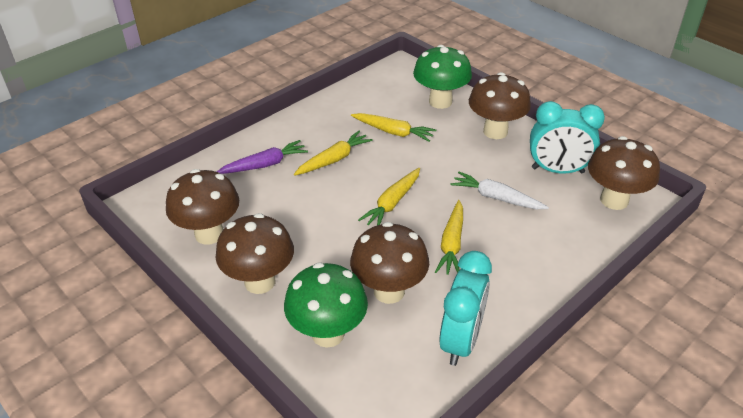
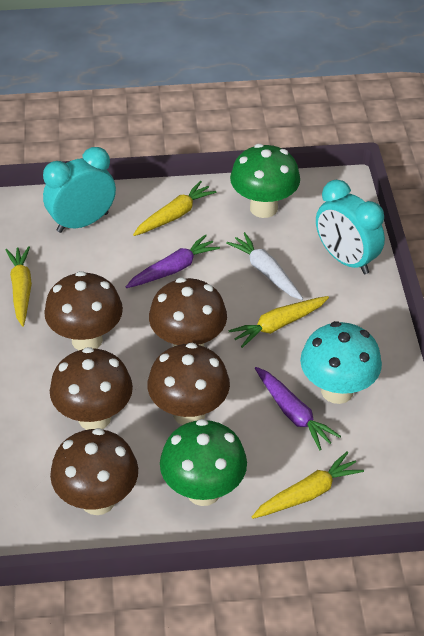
purple carrot: 1 -> 2
turquoise mushroom: 0 -> 1

